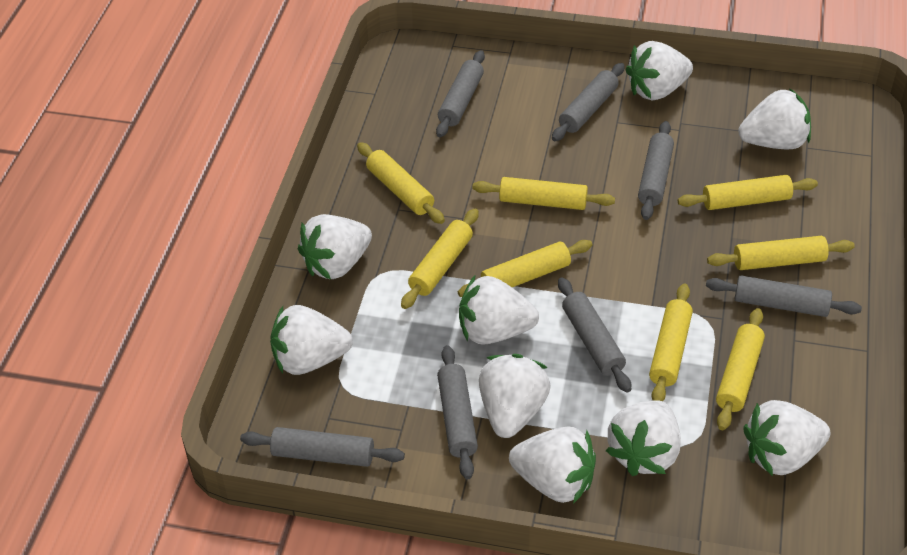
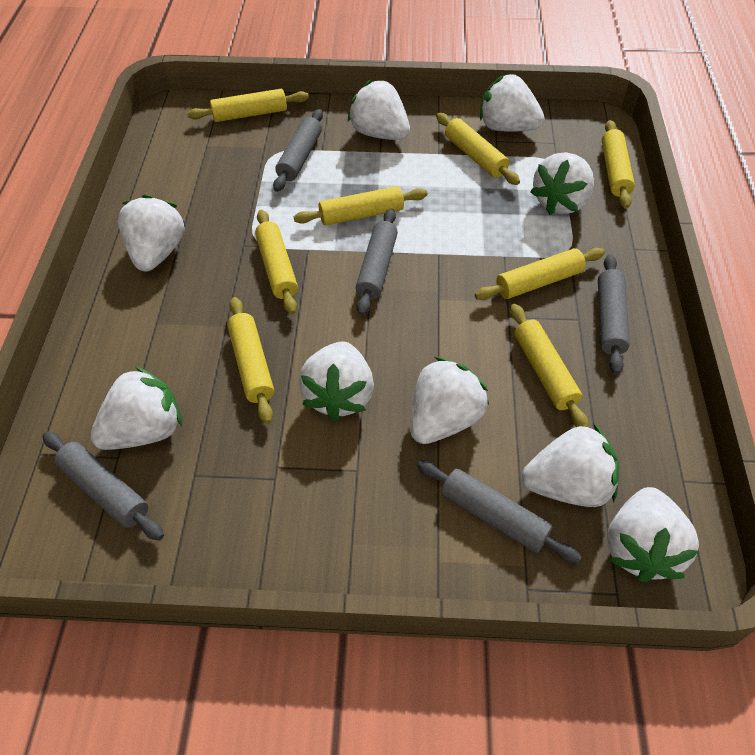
grey rolling pin: 7 -> 5

